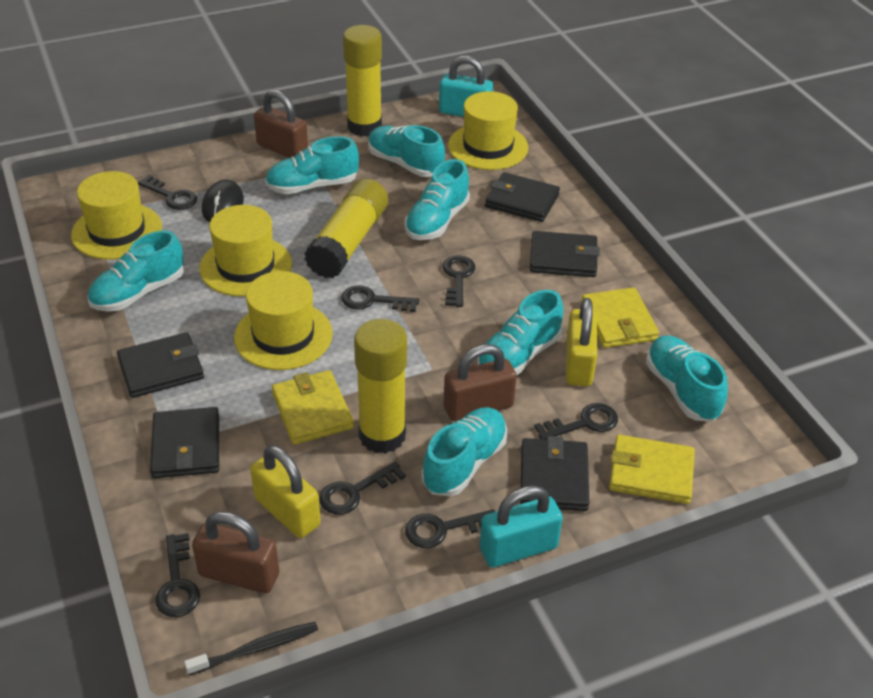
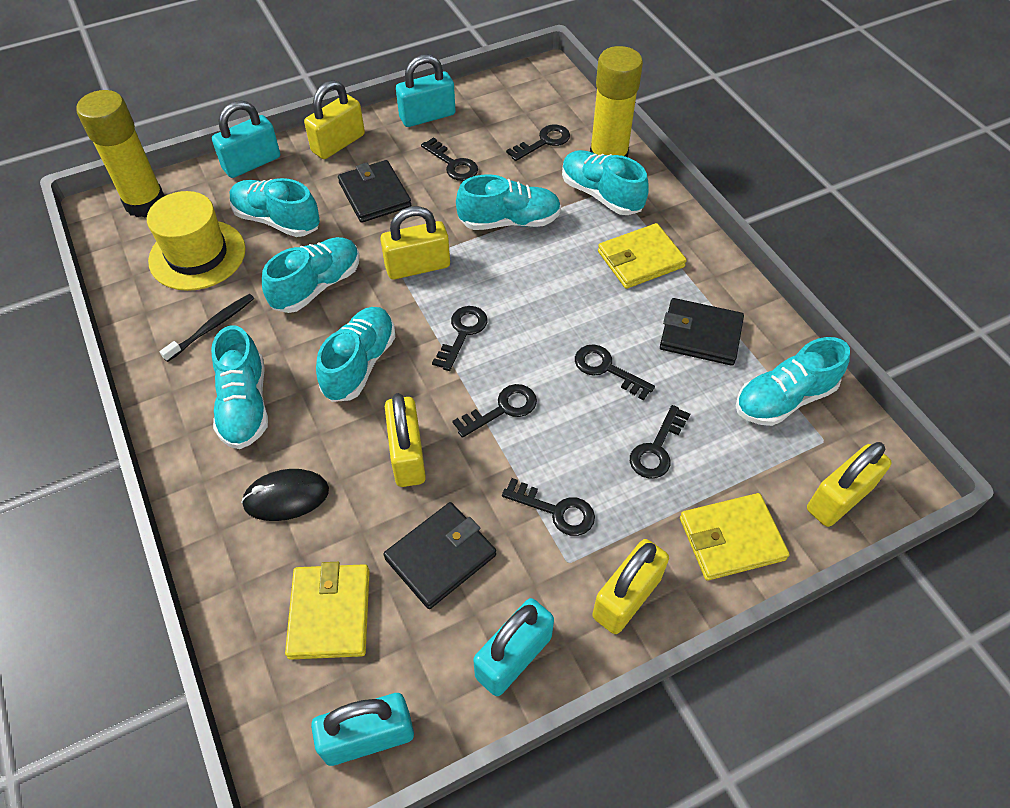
black wallet: 5 -> 3
brown padlock: 3 -> 0
turquoise padlock: 2 -> 4
yellow glue stick: 3 -> 2
yellow hat: 4 -> 1
yellow padlock: 2 -> 5

